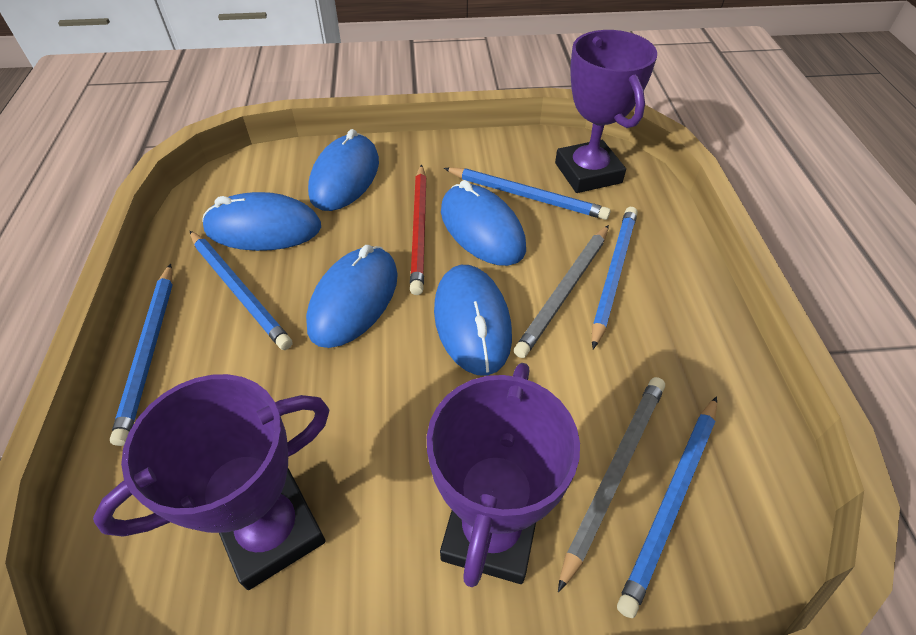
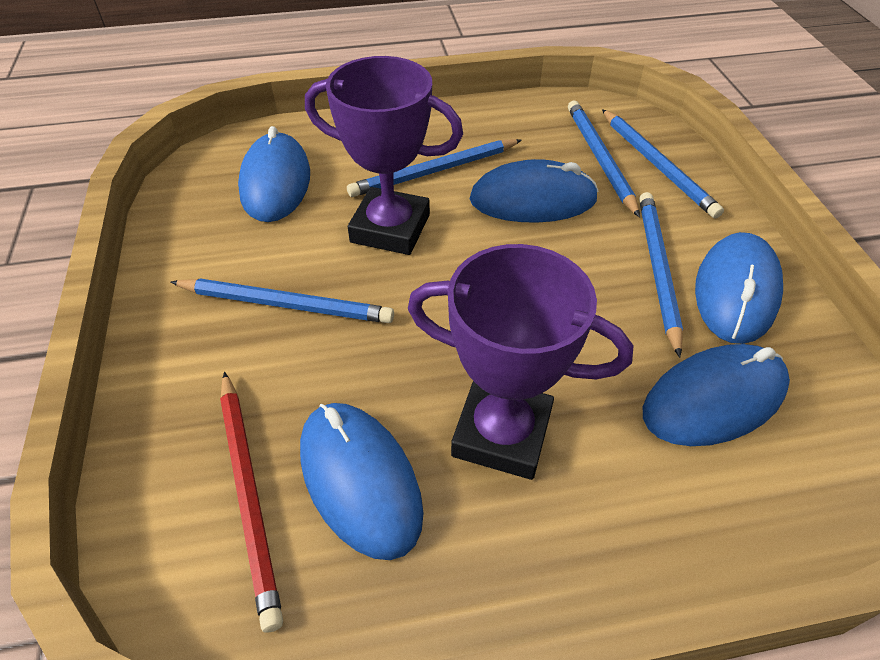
grey pencil: 2 -> 0
purple trophy: 3 -> 2

